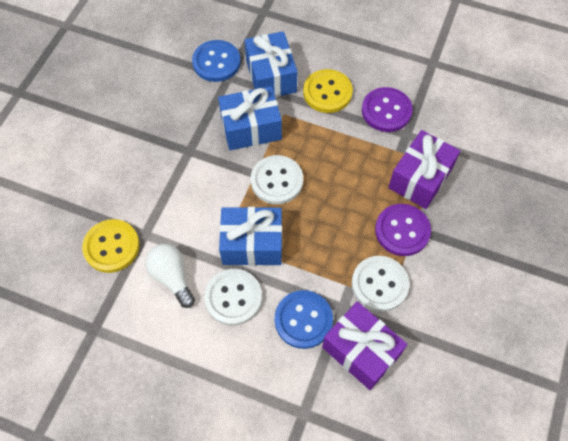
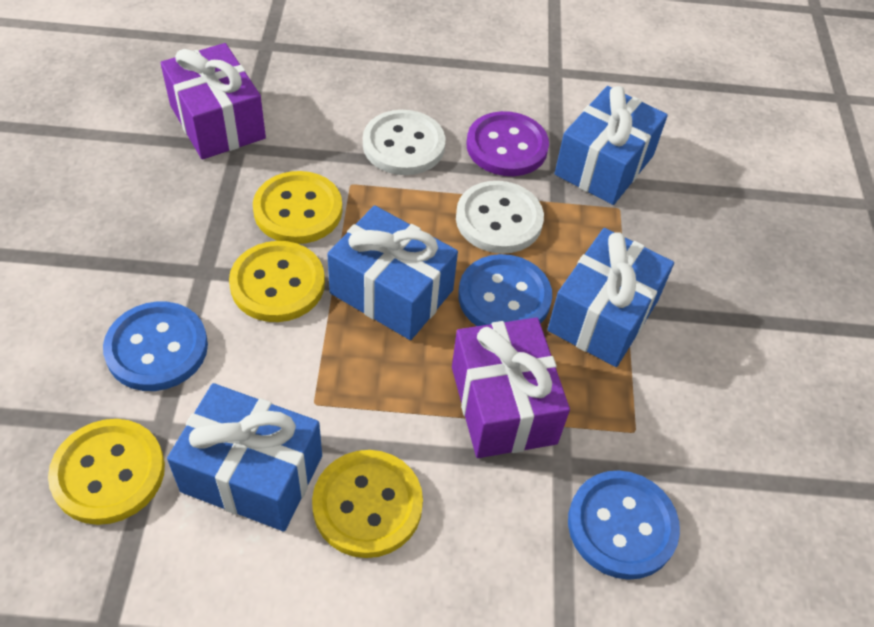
blue button: 2 -> 3
blue gift: 3 -> 4
purple button: 2 -> 1
white button: 3 -> 2
white light bulb: 1 -> 0
yellow button: 2 -> 4

